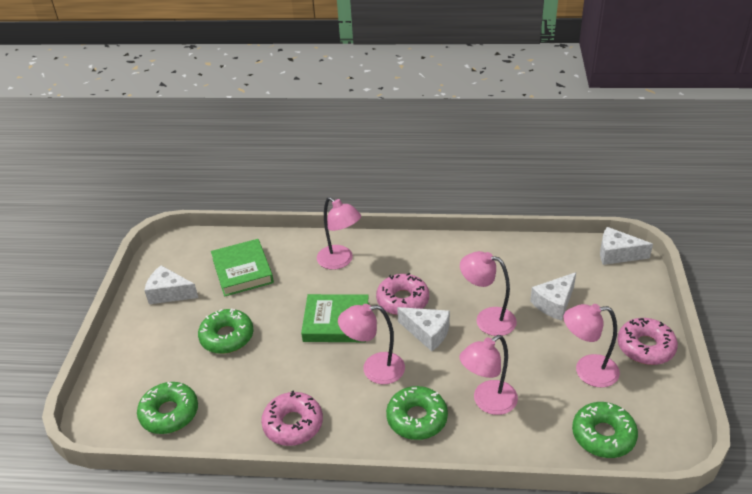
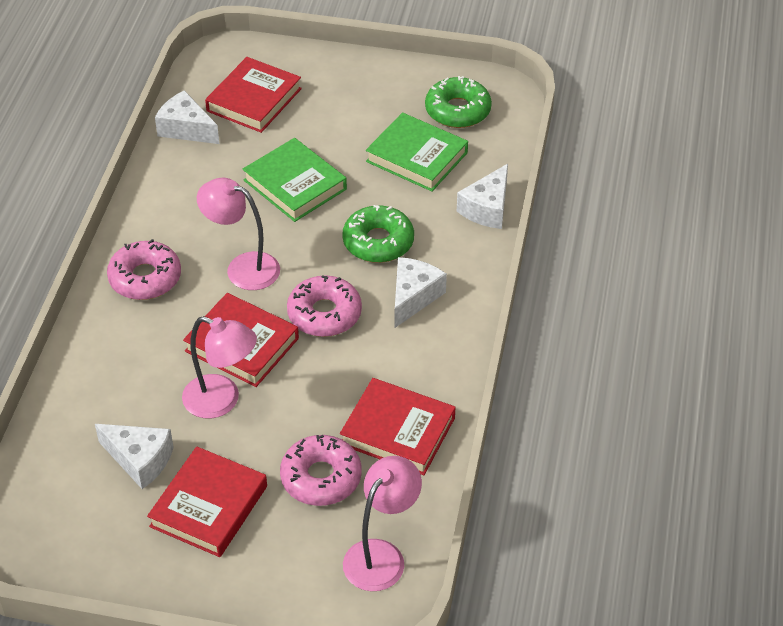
green donut: 4 -> 2
pink lamp: 5 -> 3
red book: 0 -> 4

